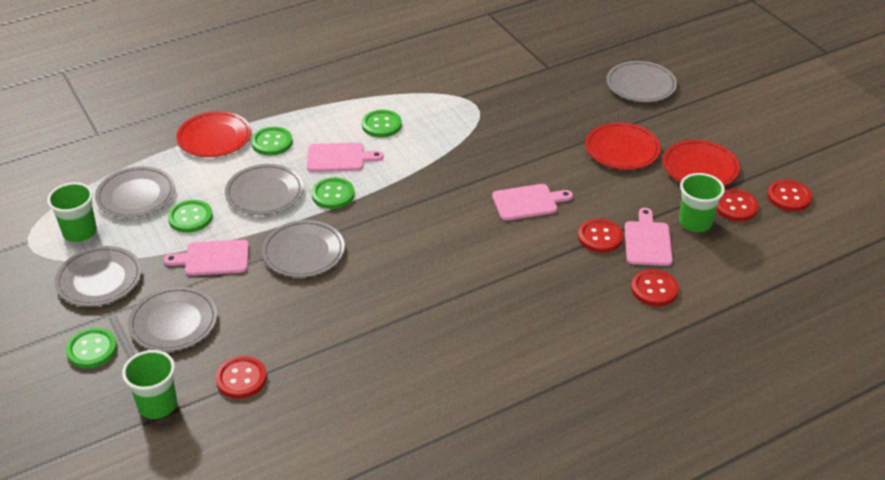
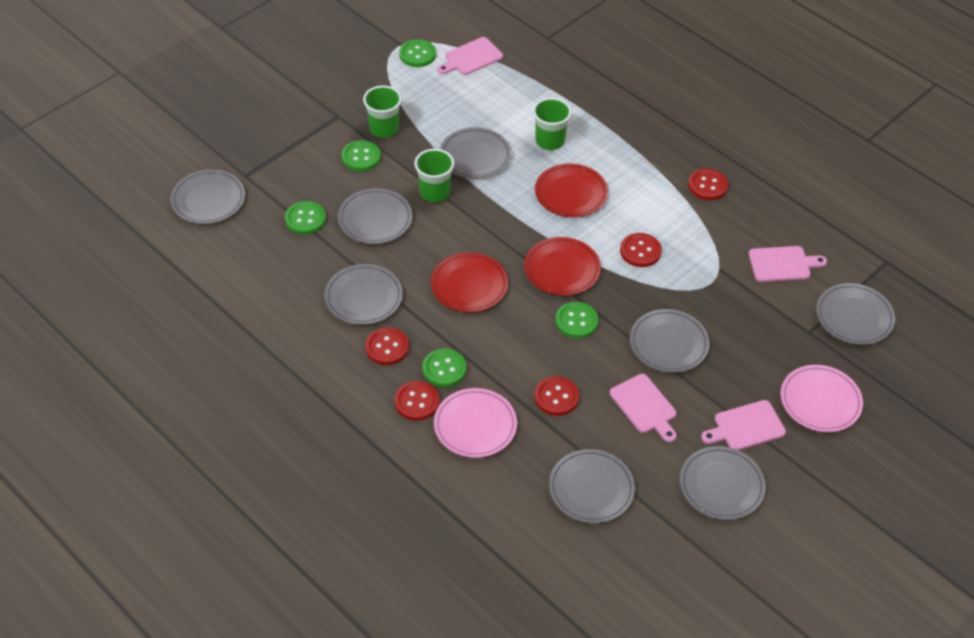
grey plate: 6 -> 8
pink plate: 0 -> 2

